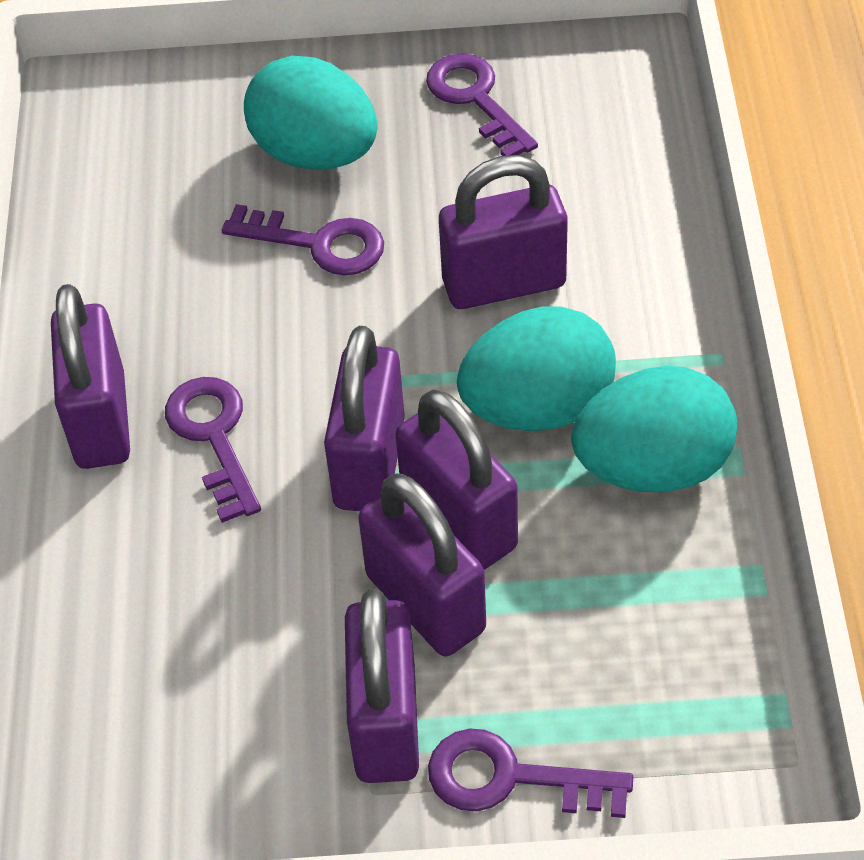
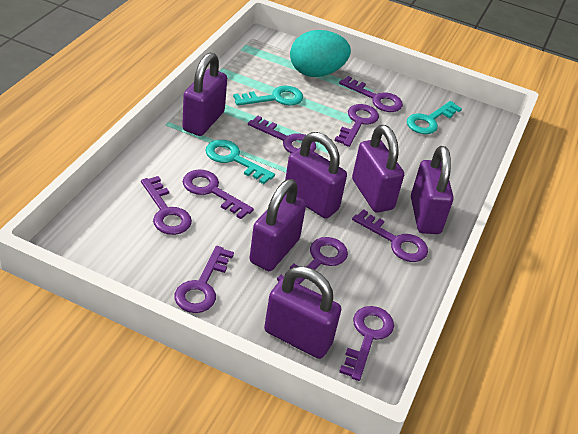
purple key: 4 -> 9
turquoise egg: 3 -> 1
turquoise key: 0 -> 3

